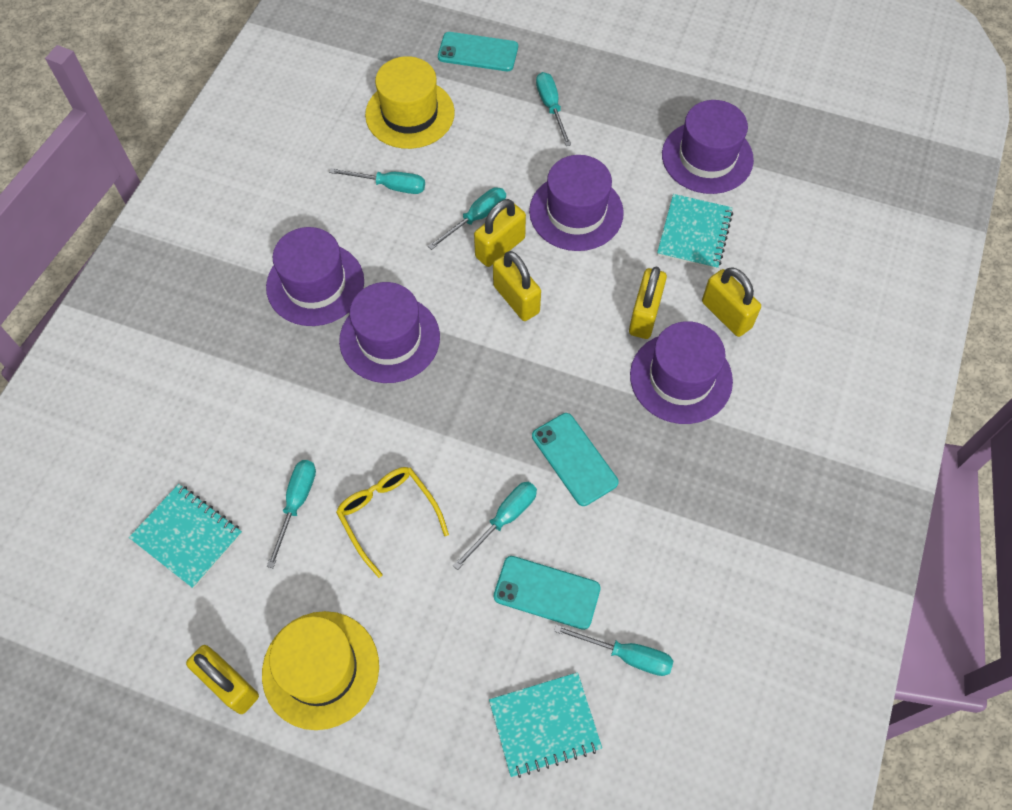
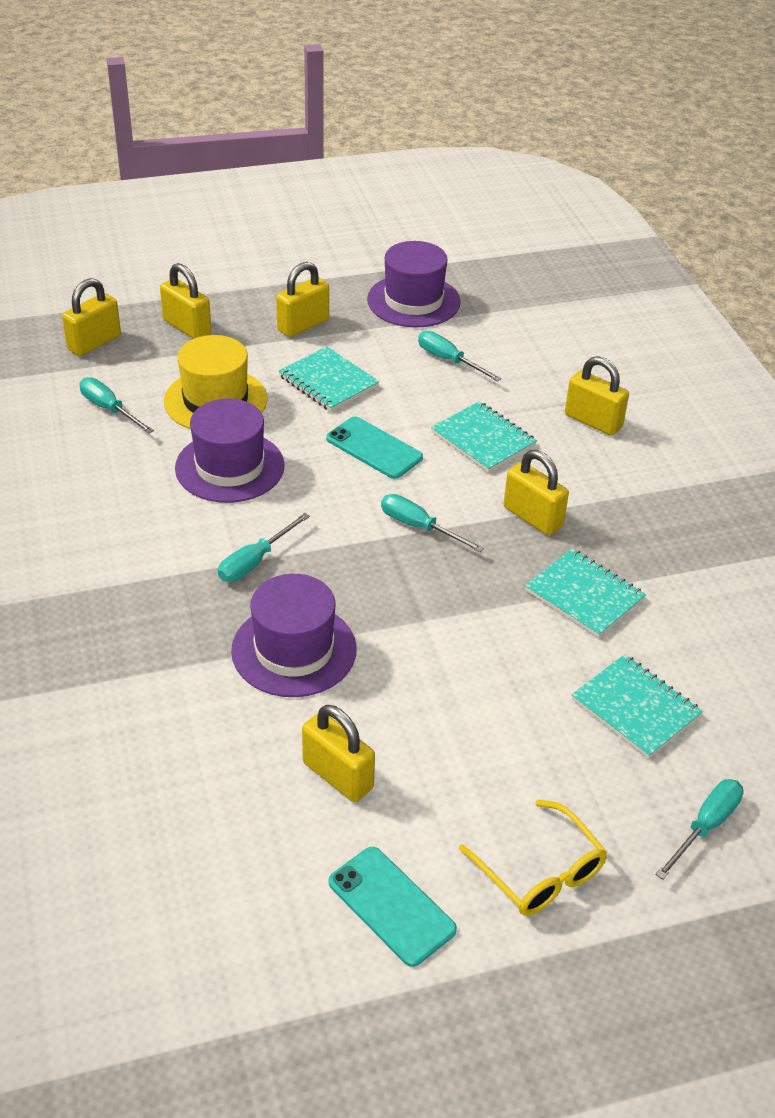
purple hat: 5 -> 3
turquoise notebook: 3 -> 4
turquoise phone: 3 -> 2
turquoise screwdriver: 6 -> 5
yellow hat: 2 -> 1
yellow padlock: 5 -> 6

